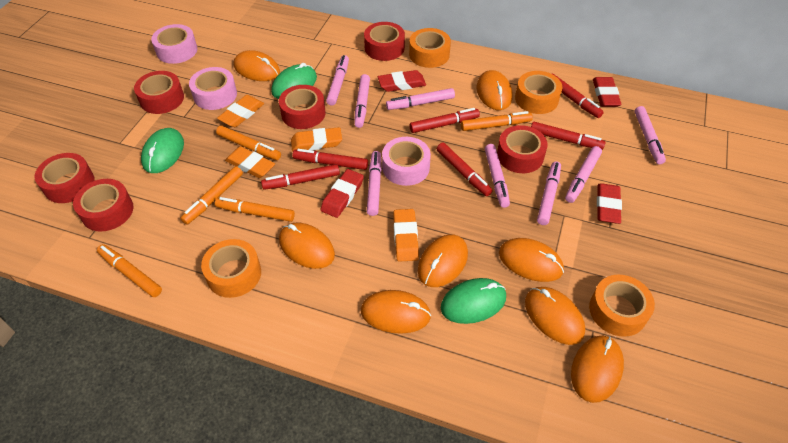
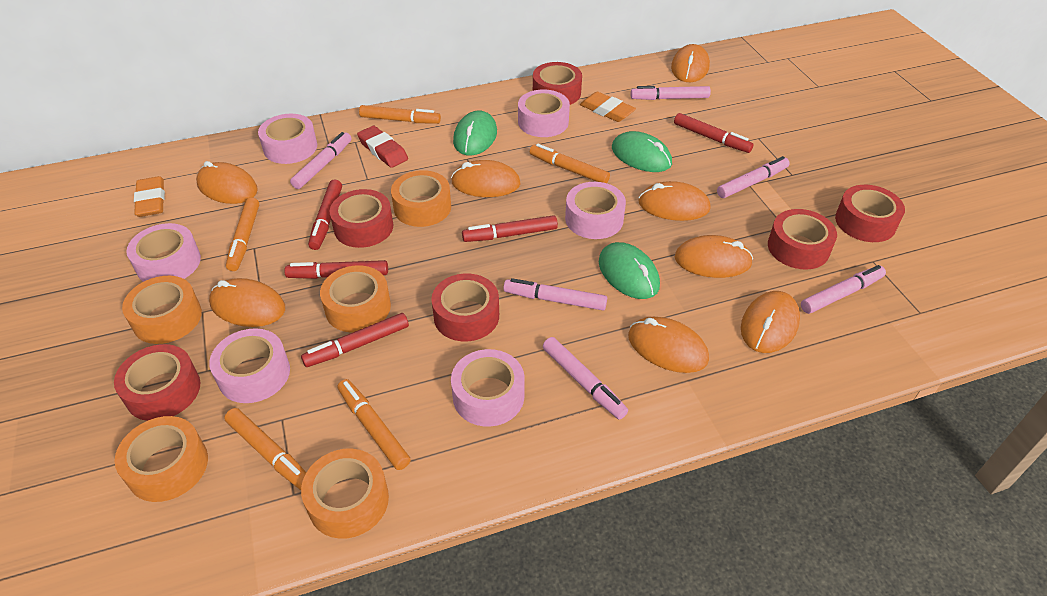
orange eraser: 4 -> 2
orange tape: 4 -> 5
pink marker: 8 -> 6
pink tape: 3 -> 6
red eraser: 4 -> 1
red marker: 6 -> 5

